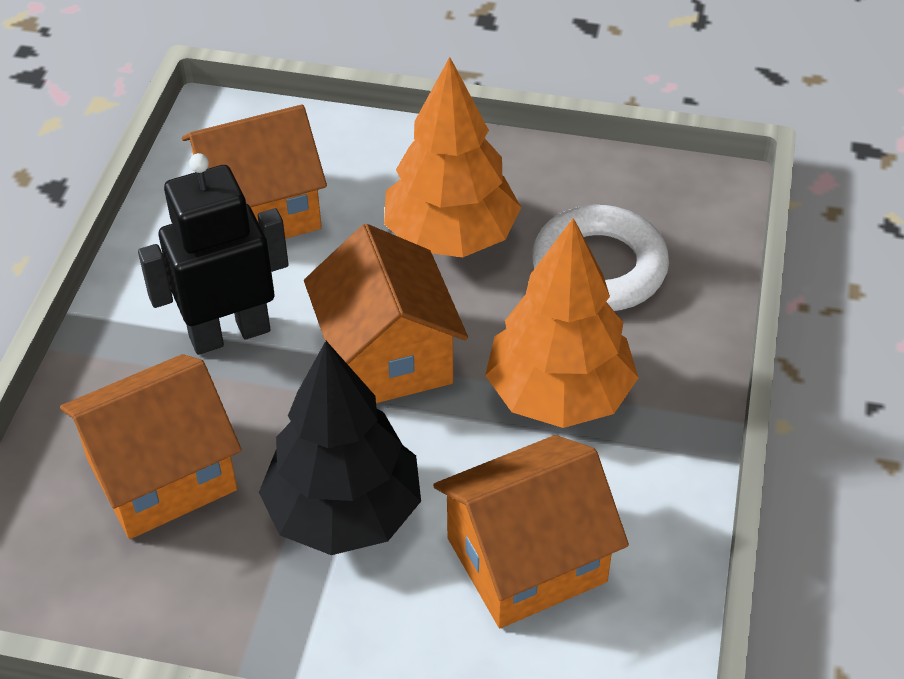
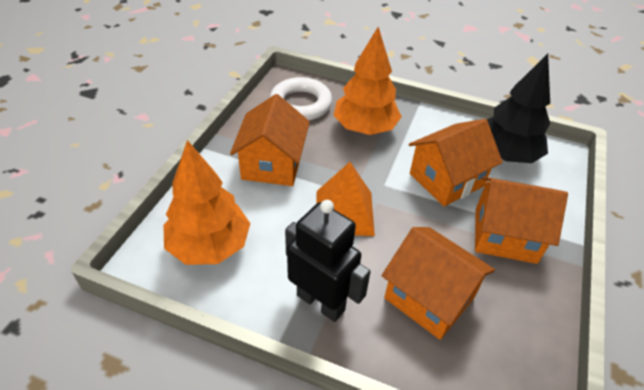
orange pyramid: 0 -> 1

